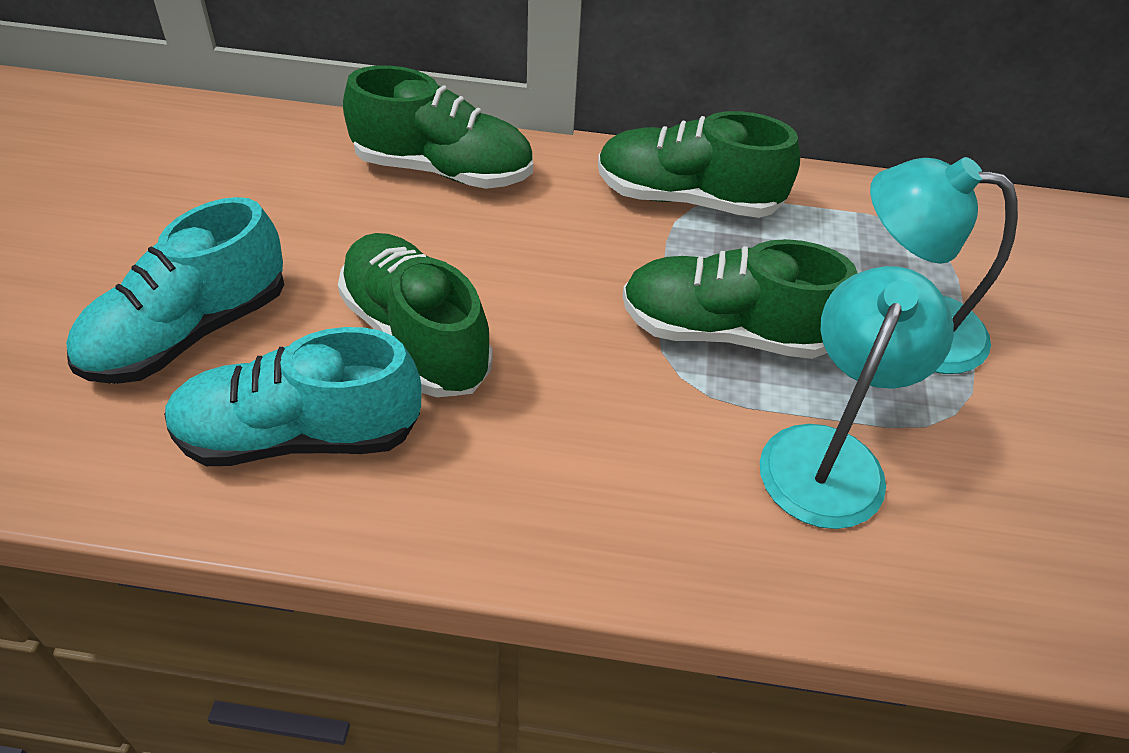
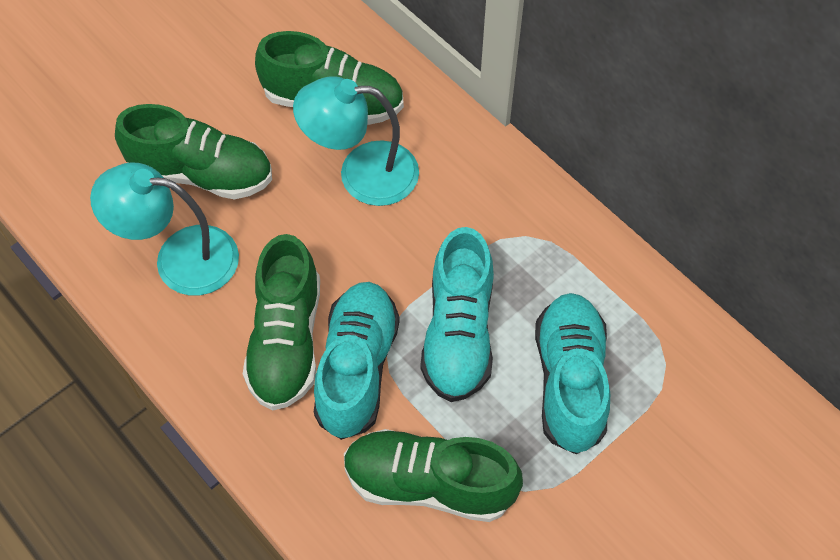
turquoise shoe: 2 -> 3

